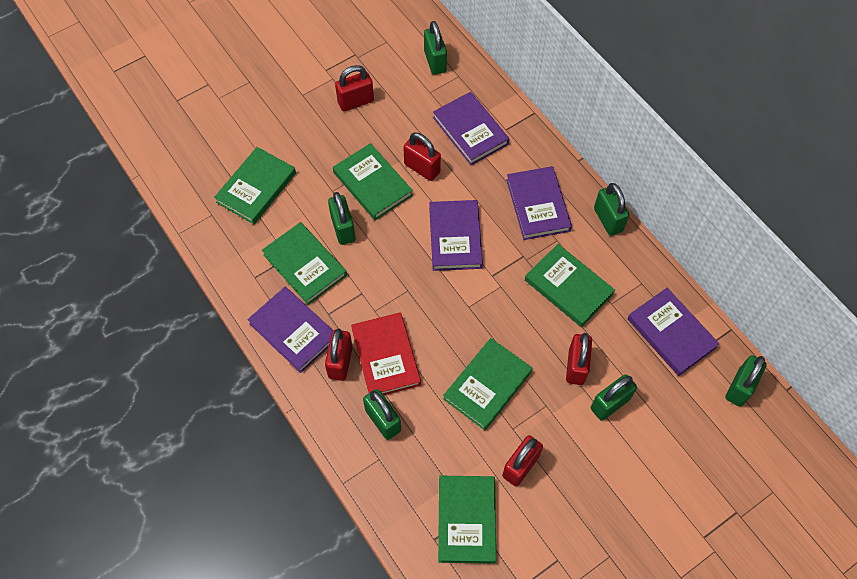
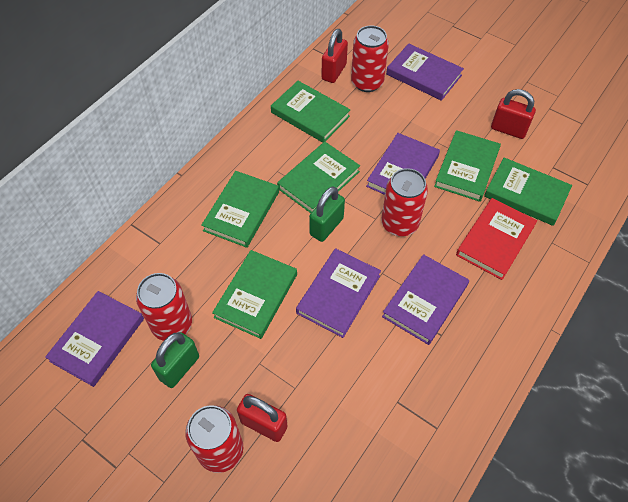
green padlock: 6 -> 2
red can: 0 -> 4
red padlock: 5 -> 3

